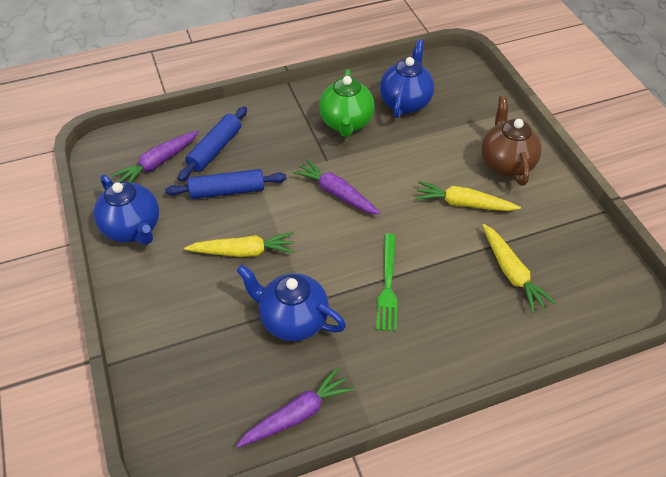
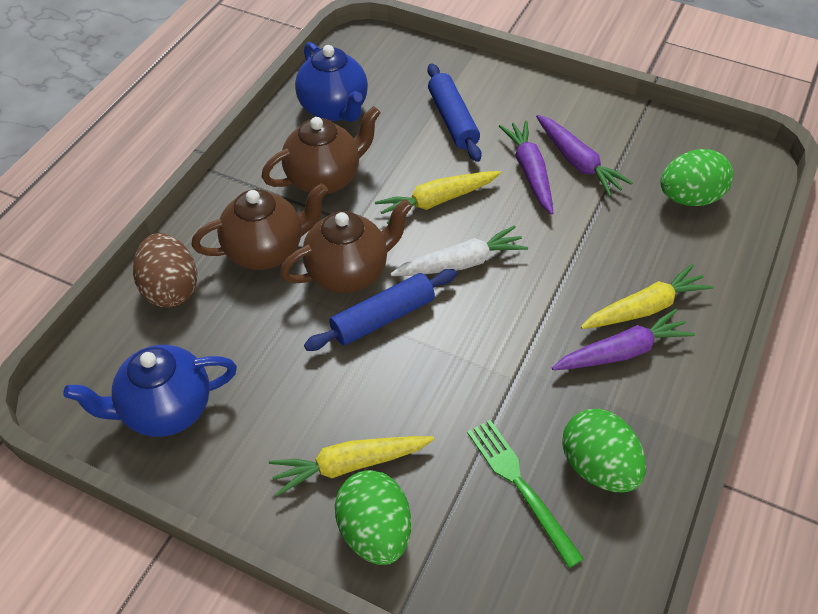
blue teapot: 3 -> 2
brown egg: 0 -> 1
brown teapot: 1 -> 3
green egg: 0 -> 3
green teapot: 1 -> 0
white carrot: 0 -> 1

